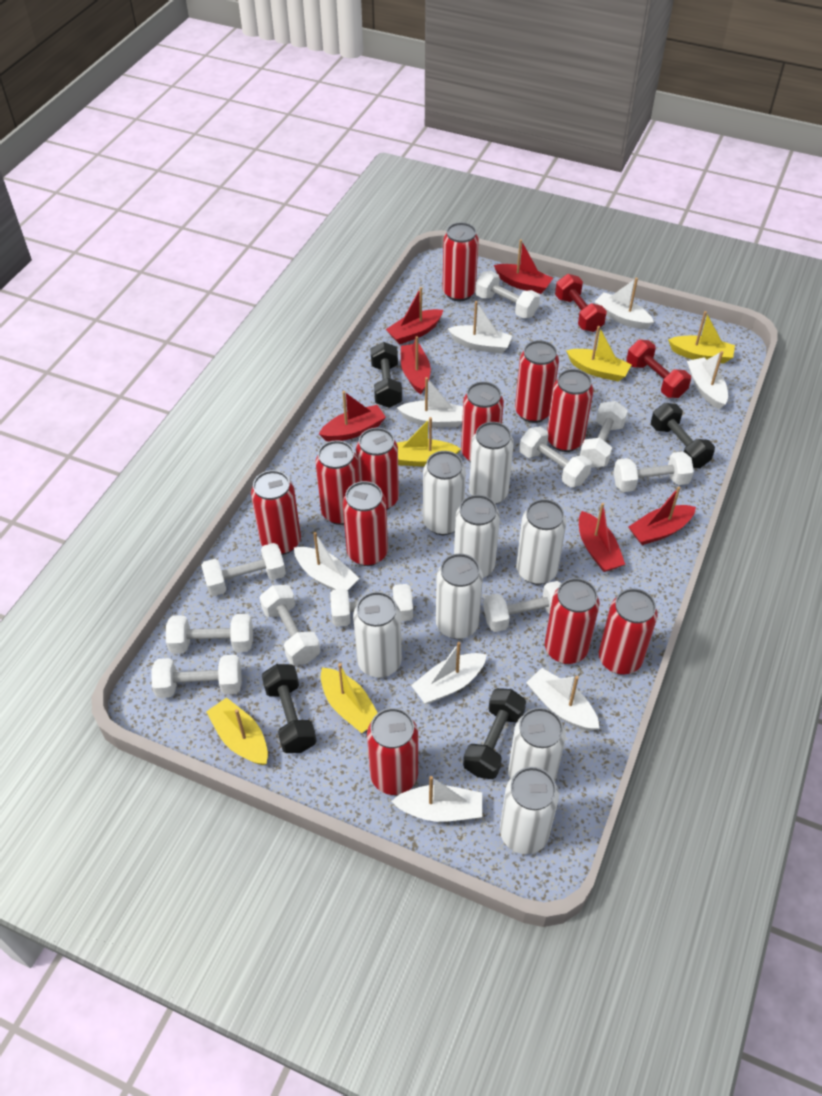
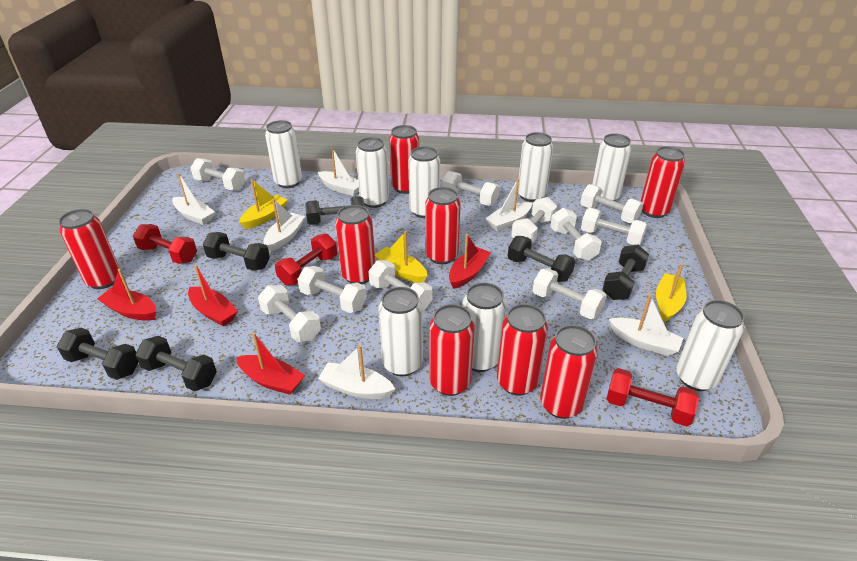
black dumbbell: 4 -> 6
red boat: 6 -> 4
red can: 11 -> 8
red dumbbell: 2 -> 3
white boat: 8 -> 6
yellow boat: 5 -> 3

